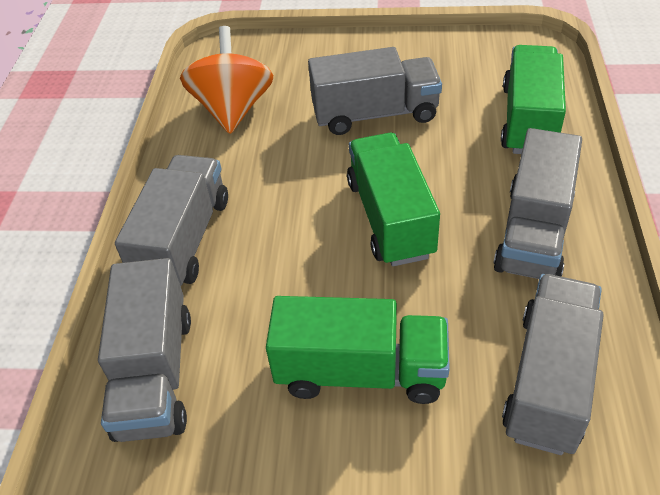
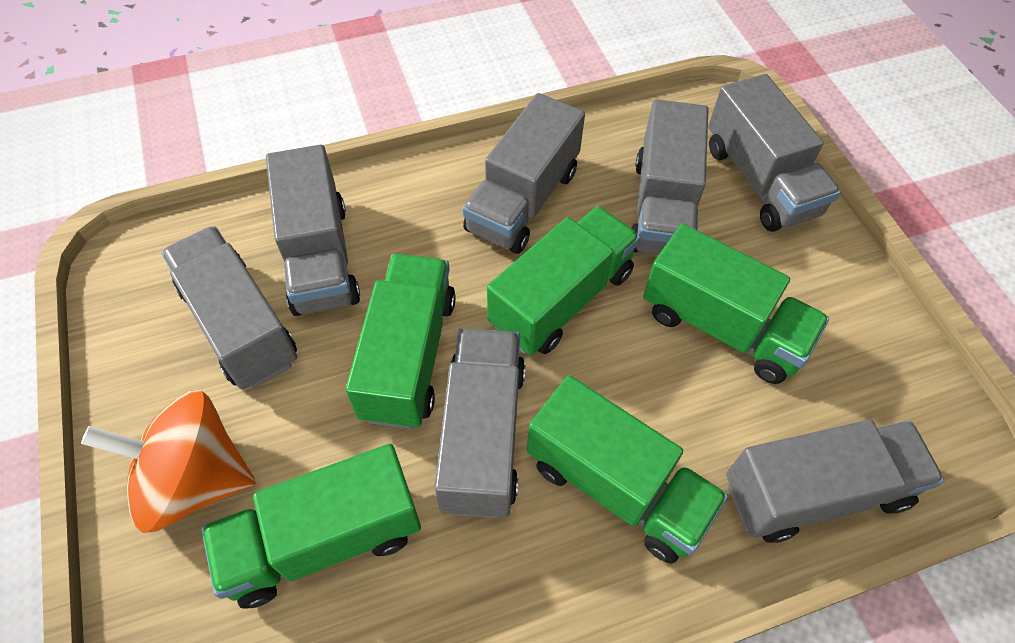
green truck: 3 -> 5
grey truck: 5 -> 7

